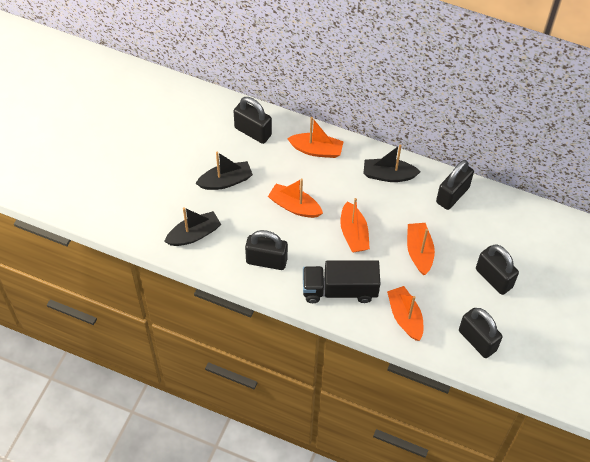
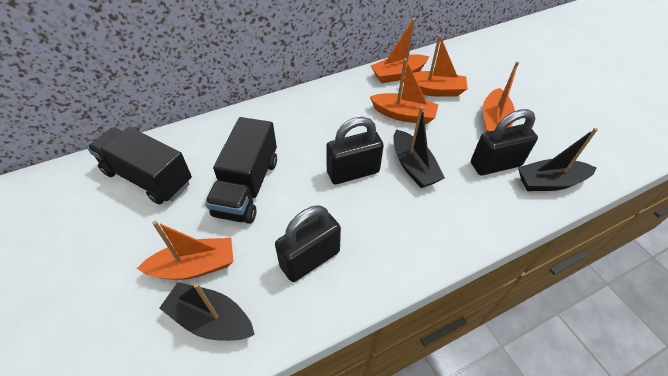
black padlock: 5 -> 3
black truck: 1 -> 2

